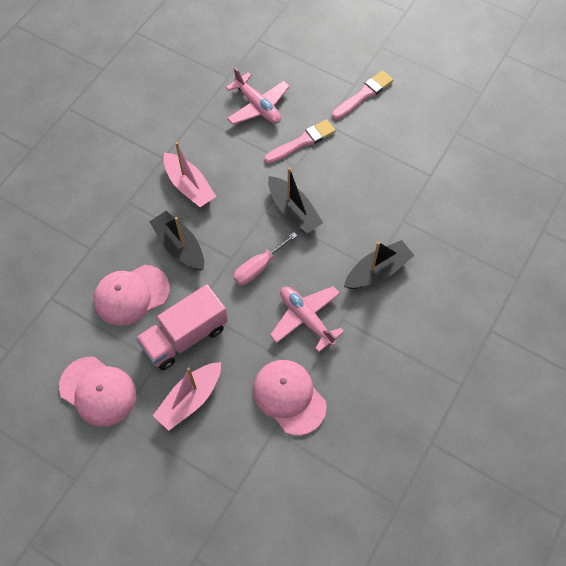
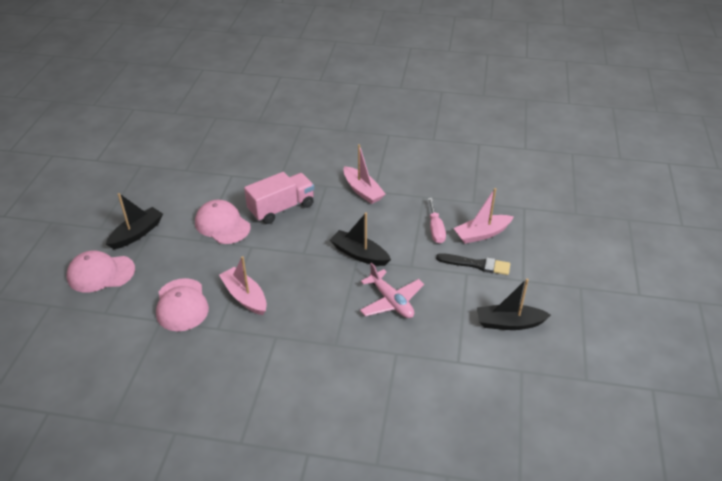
black brush: 0 -> 1
pink boat: 2 -> 3
pink brush: 2 -> 0
pink plane: 2 -> 1

